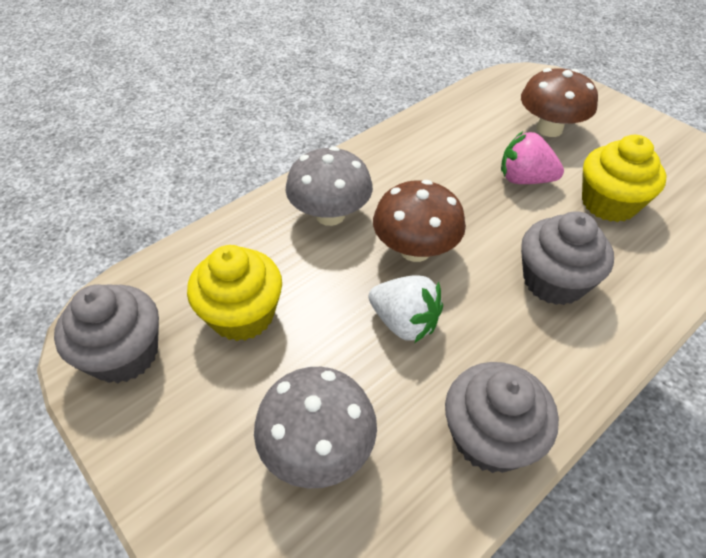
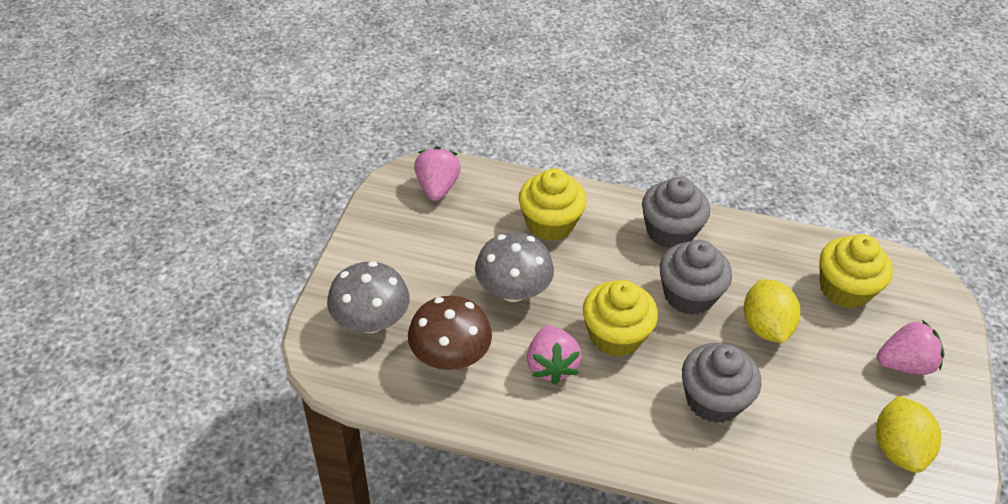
brown mushroom: 2 -> 1
pink strawberry: 1 -> 3
white strawberry: 1 -> 0
yellow cupcake: 2 -> 3
yellow lemon: 0 -> 2

